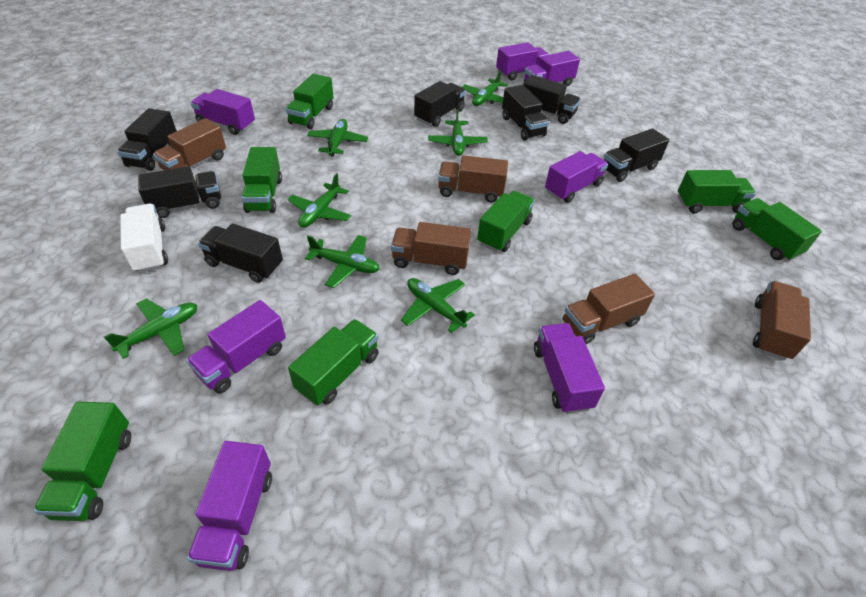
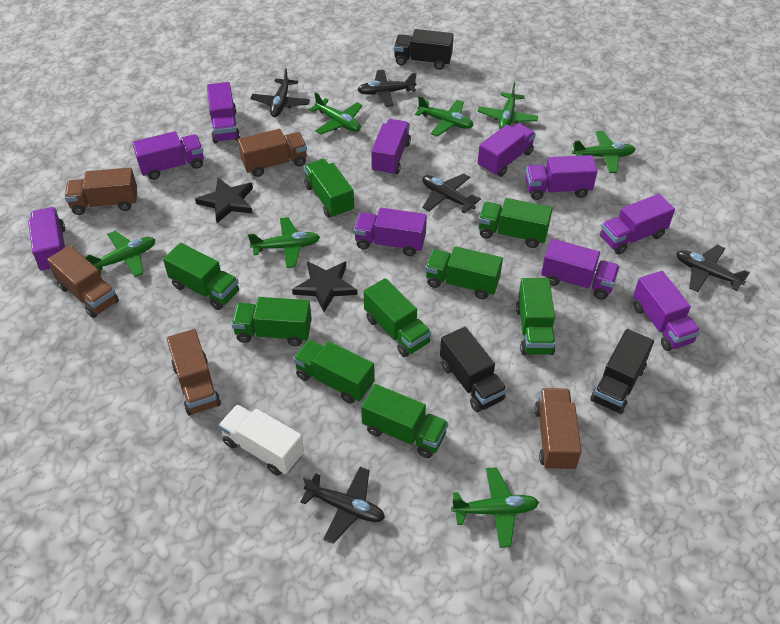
black plane: 0 -> 5
black star: 0 -> 2
black truck: 7 -> 3
green truck: 7 -> 9
purple truck: 7 -> 10

